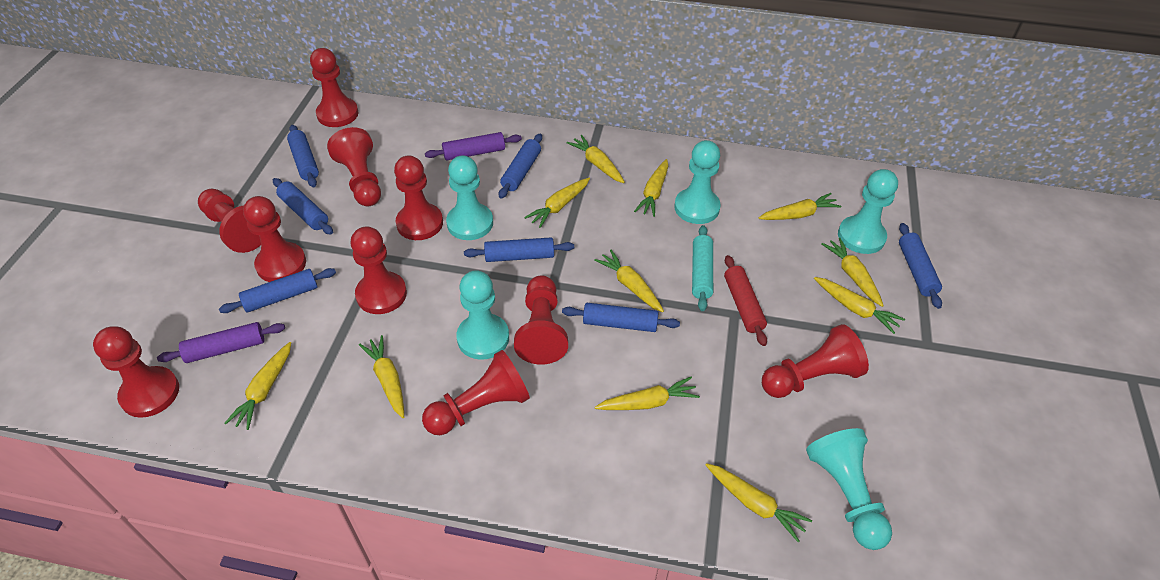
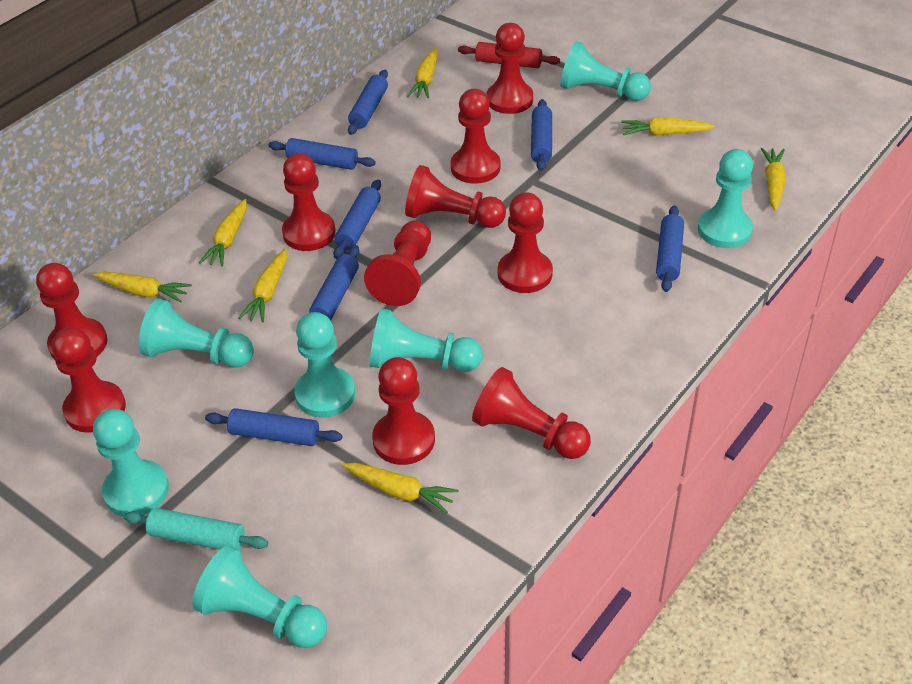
purple rolling pin: 2 -> 0
turquoise pawn: 5 -> 7
yellow carrot: 11 -> 7

